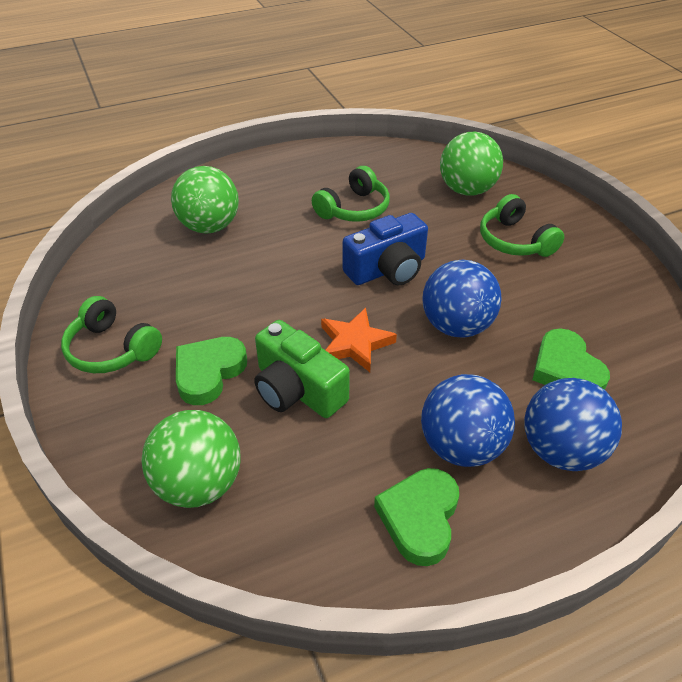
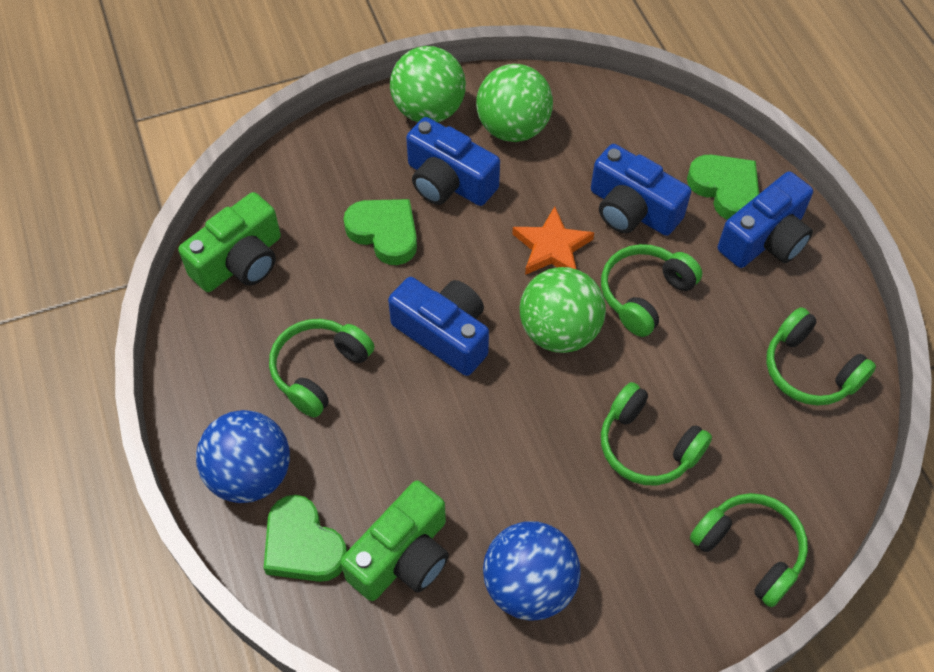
blue ball: 3 -> 2
blue camera: 1 -> 4
green camera: 1 -> 2
green headphones: 3 -> 5

